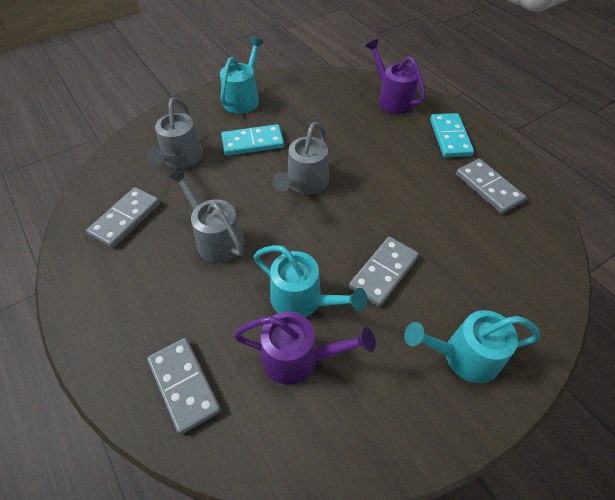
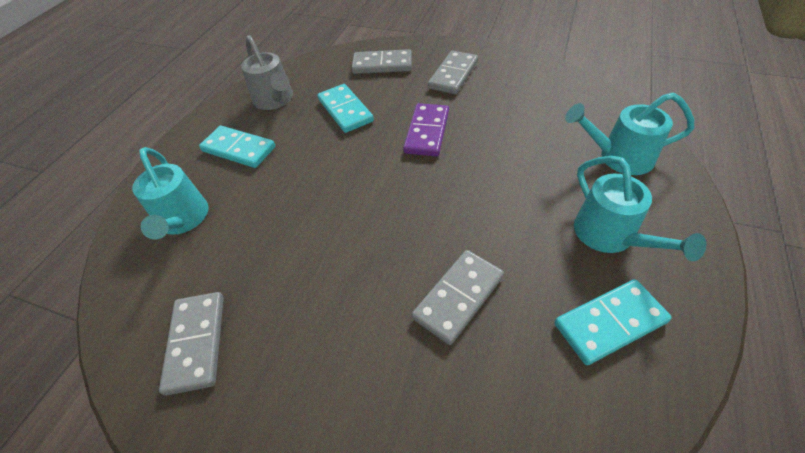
grey watering can: 3 -> 1
purple domino: 0 -> 1
purple watering can: 2 -> 0
turquoise domino: 2 -> 3

